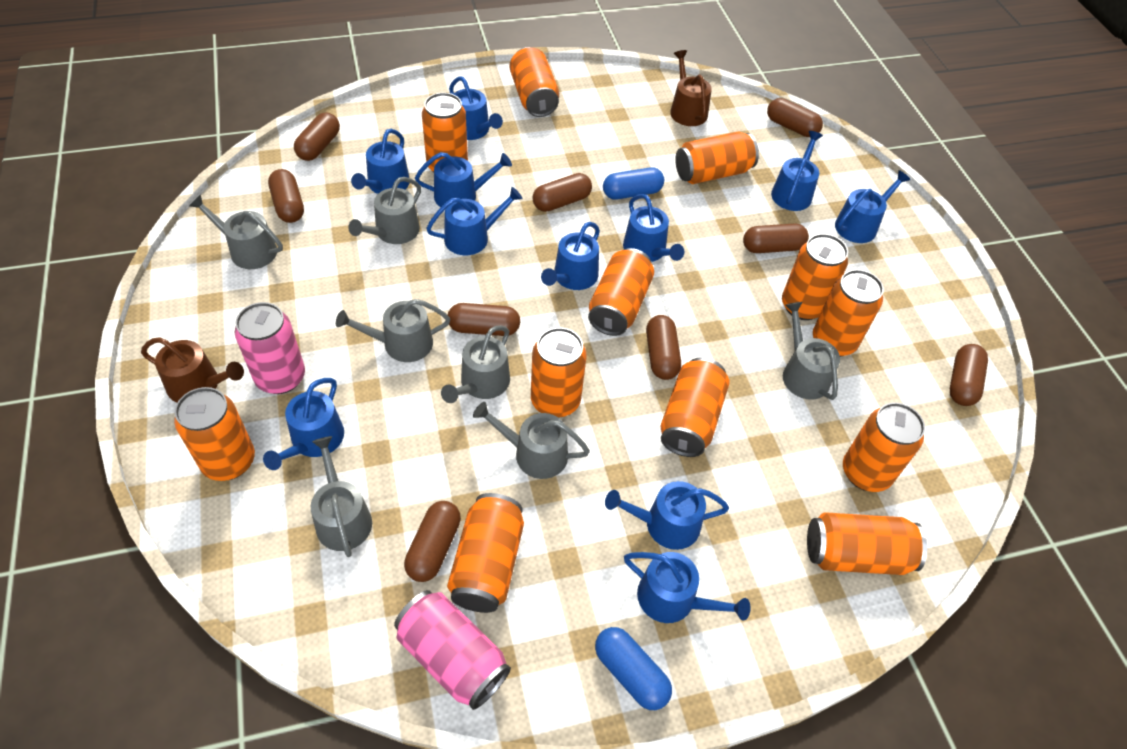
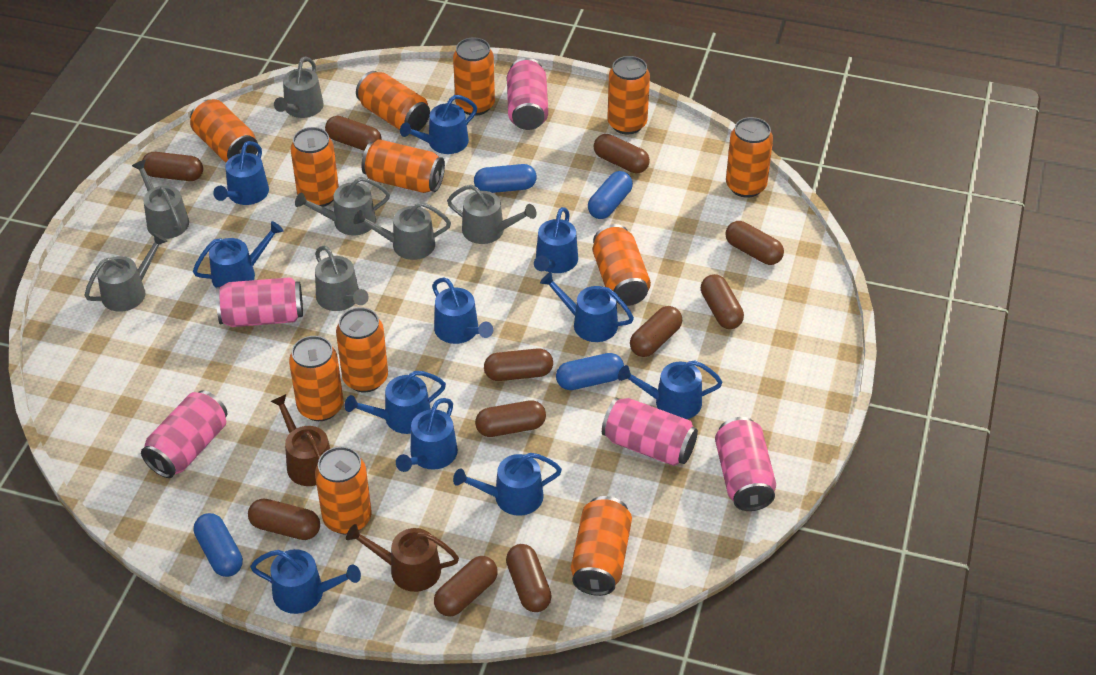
blue capsule: 2 -> 4
brown capsule: 9 -> 11
pink can: 2 -> 5

